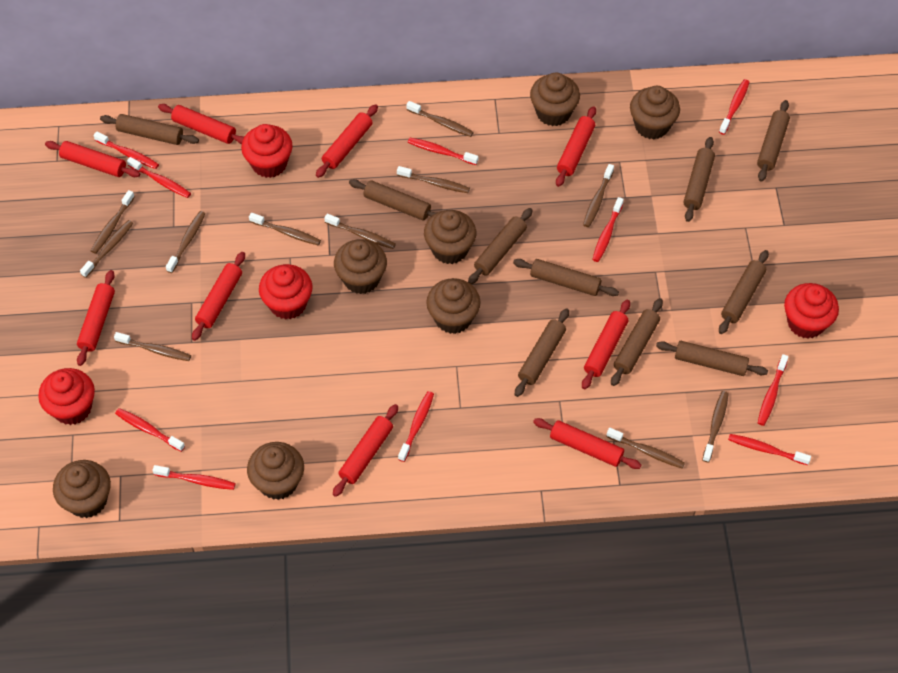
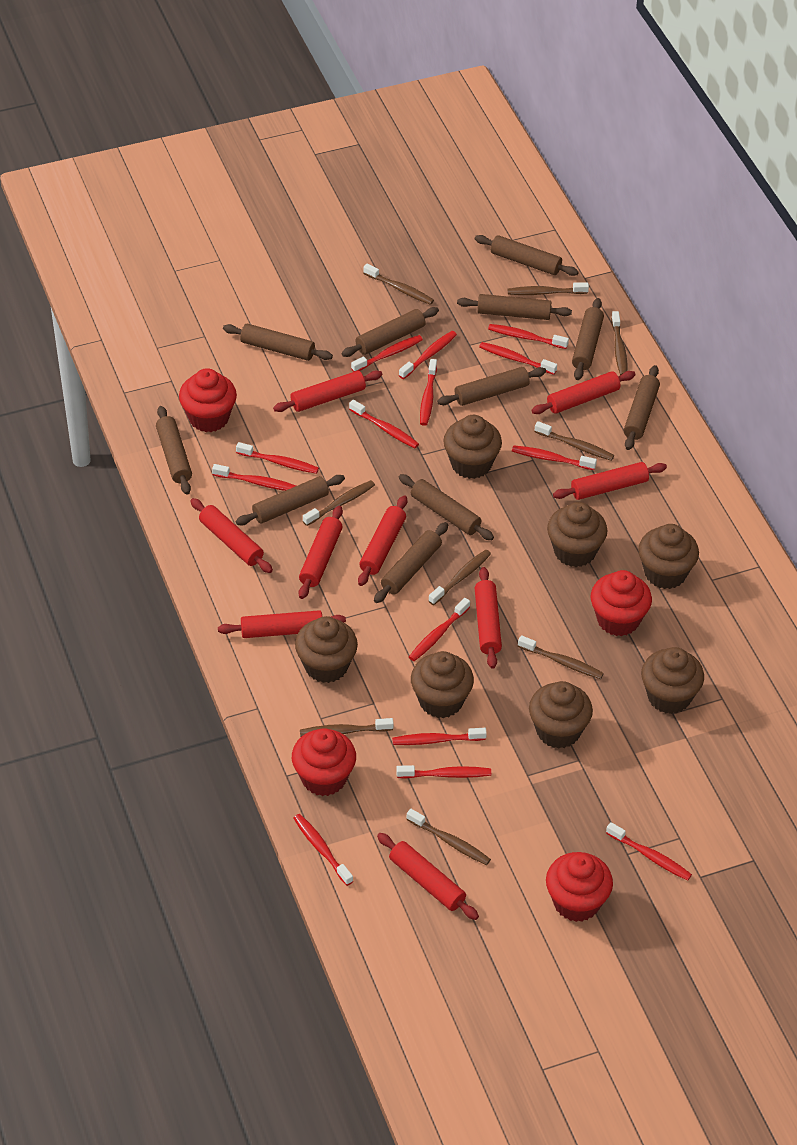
brown rolling pin: 10 -> 11
brown toothbrush: 11 -> 9
red toothbrush: 10 -> 14

